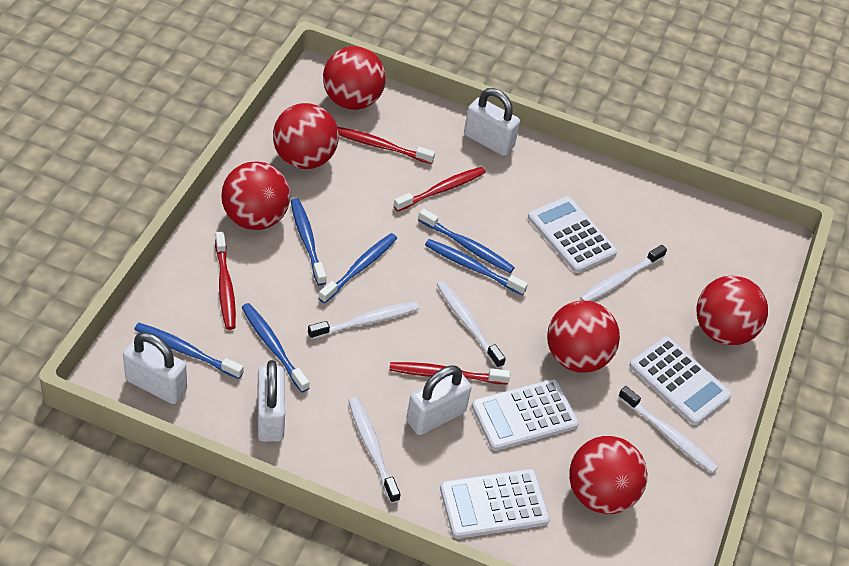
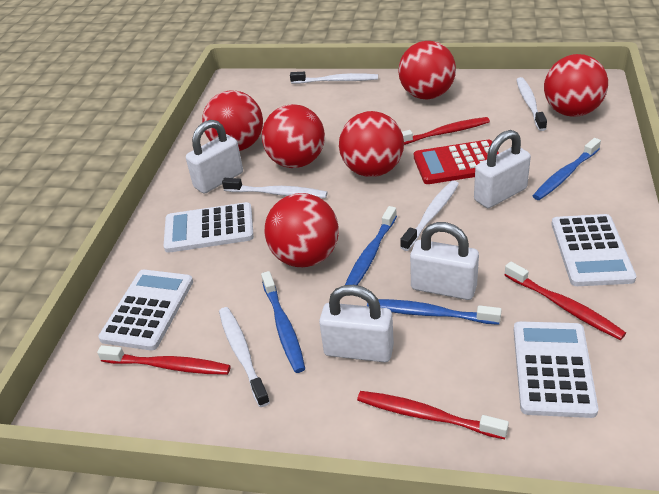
blue toothbrush: 6 -> 4
red calculator: 0 -> 1

